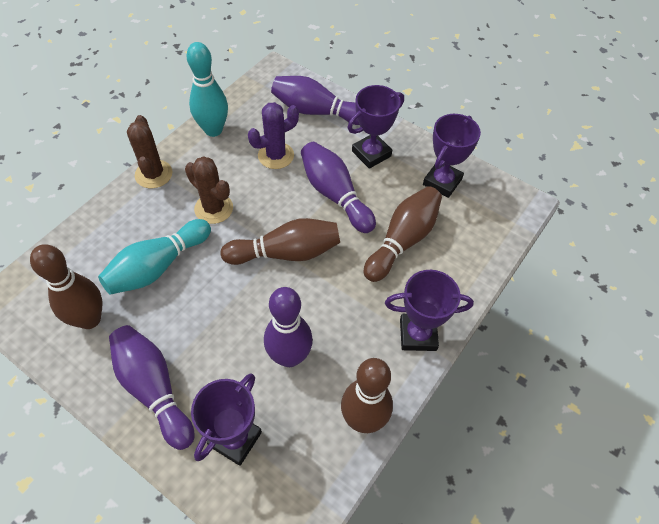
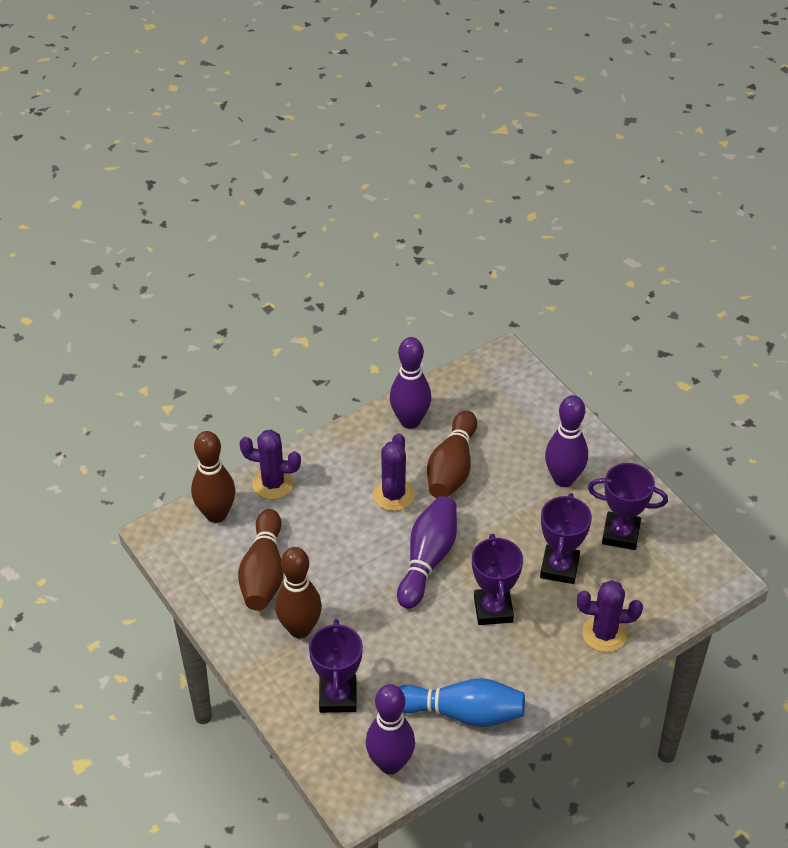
blue bowling pin: 0 -> 1
brown cactus: 2 -> 0
purple cactus: 1 -> 3
turquoise bowling pin: 2 -> 0

